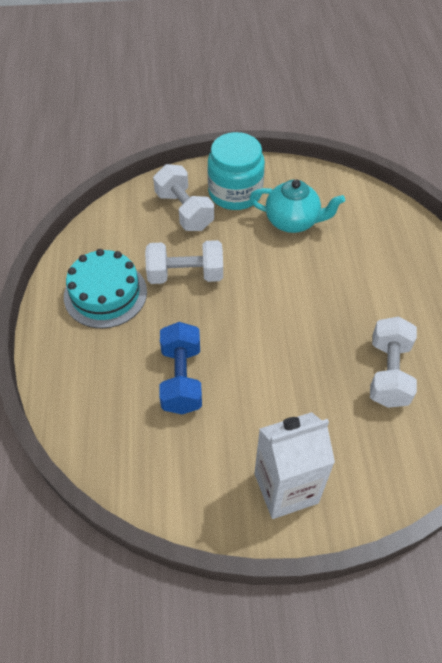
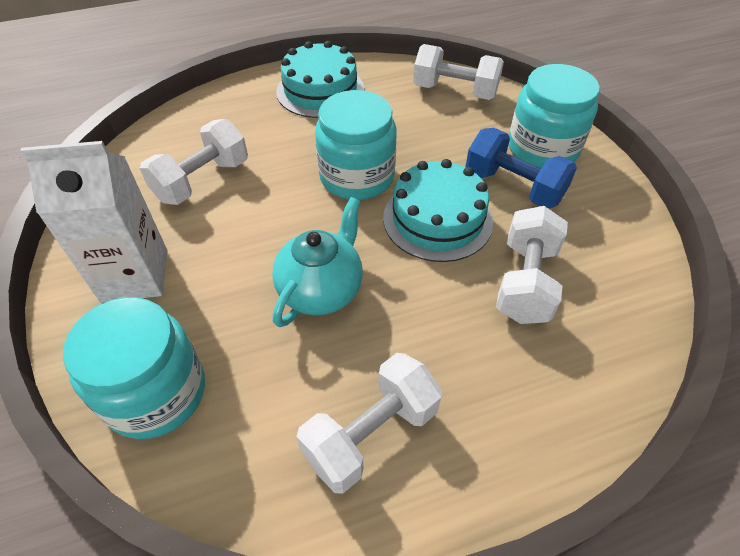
turquoise cake: 1 -> 2
turquoise jar: 1 -> 3
white dumbbell: 3 -> 4

